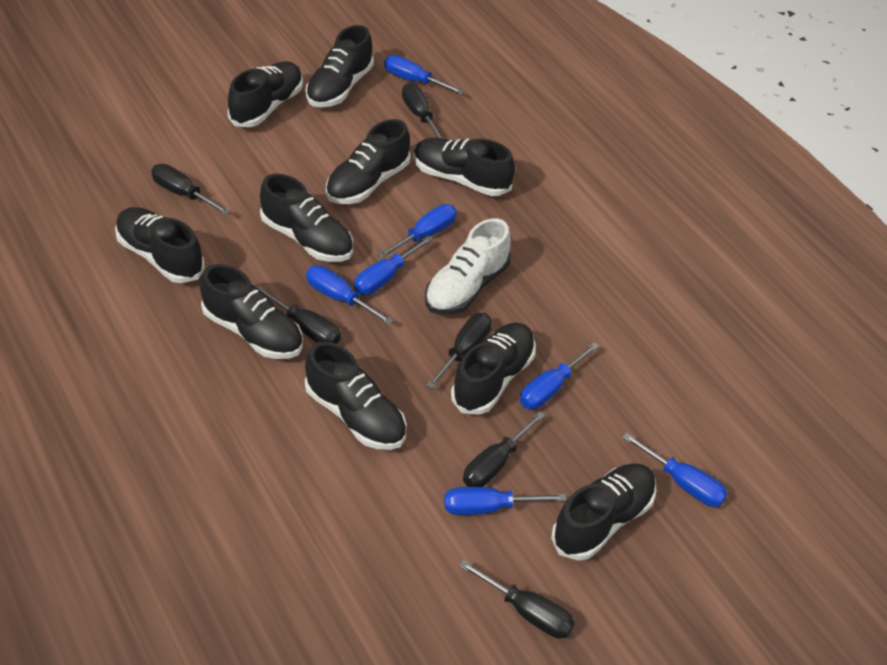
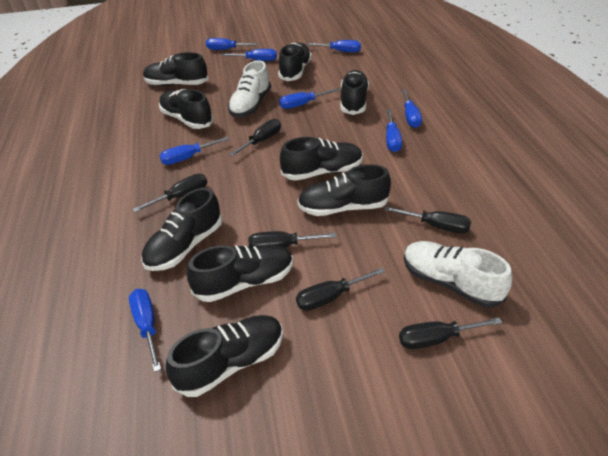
black shoe: 10 -> 9
blue screwdriver: 7 -> 8
white shoe: 1 -> 2

